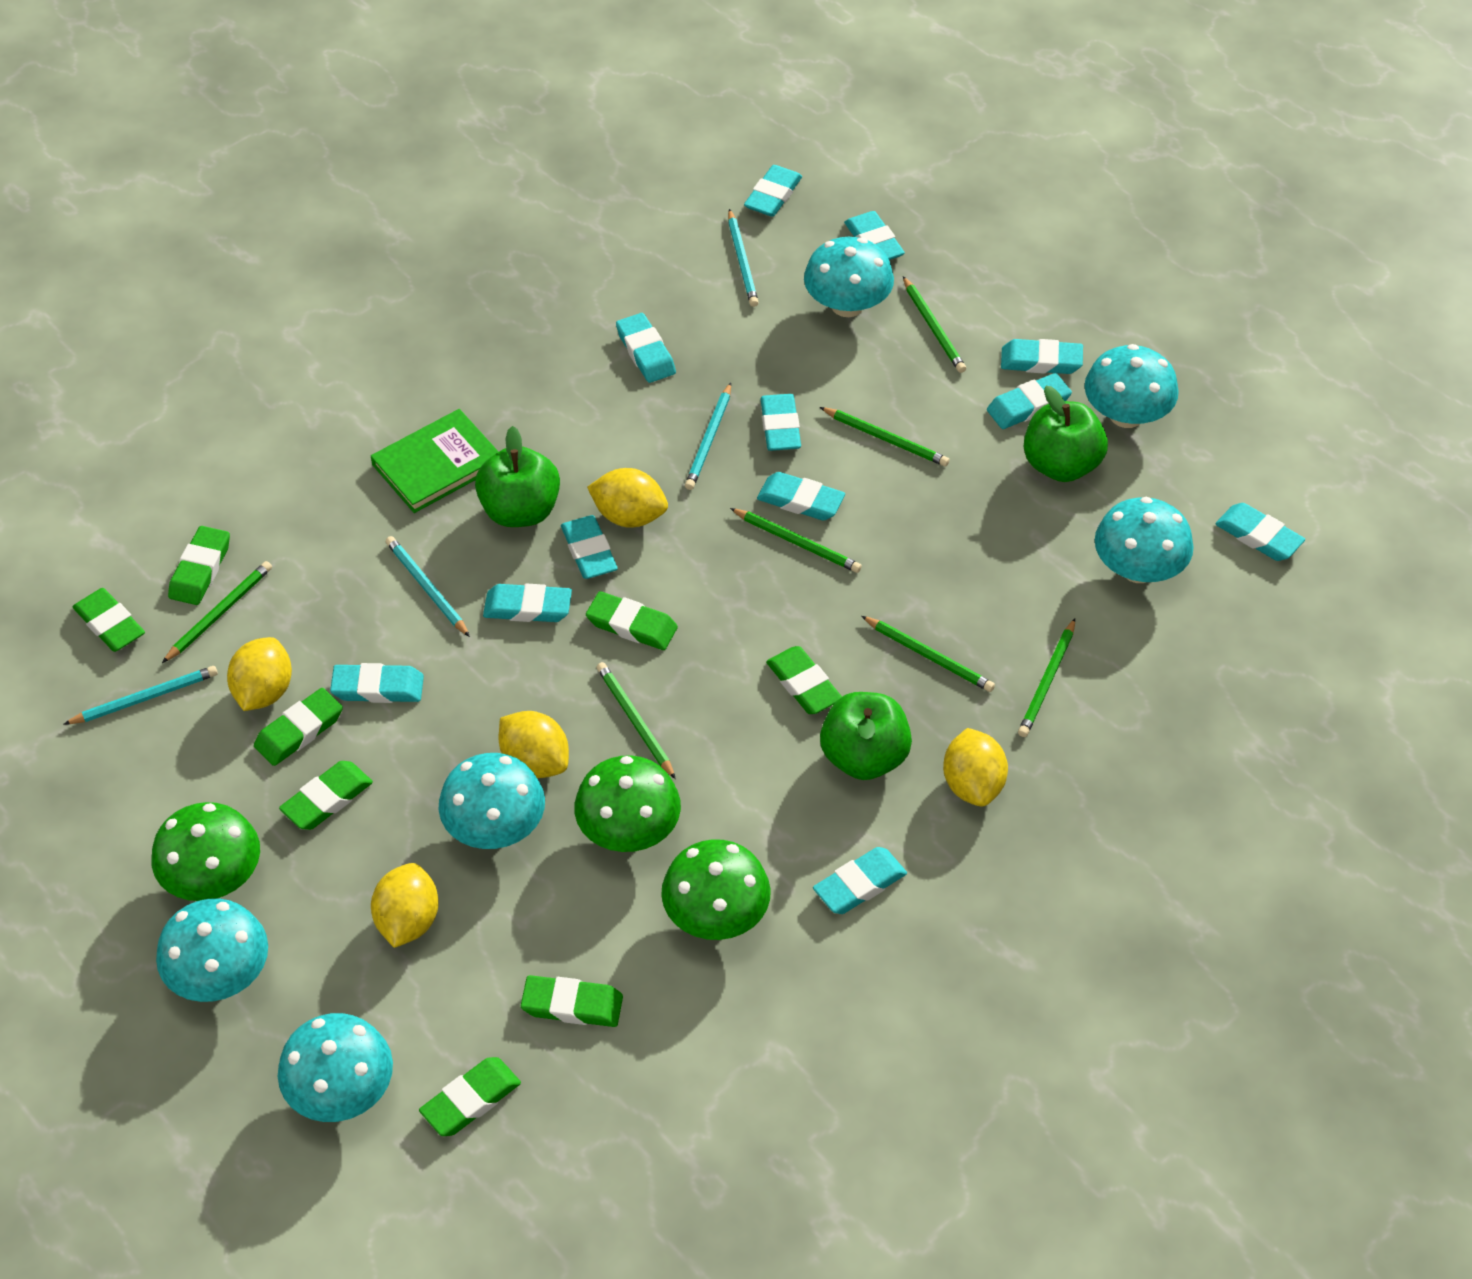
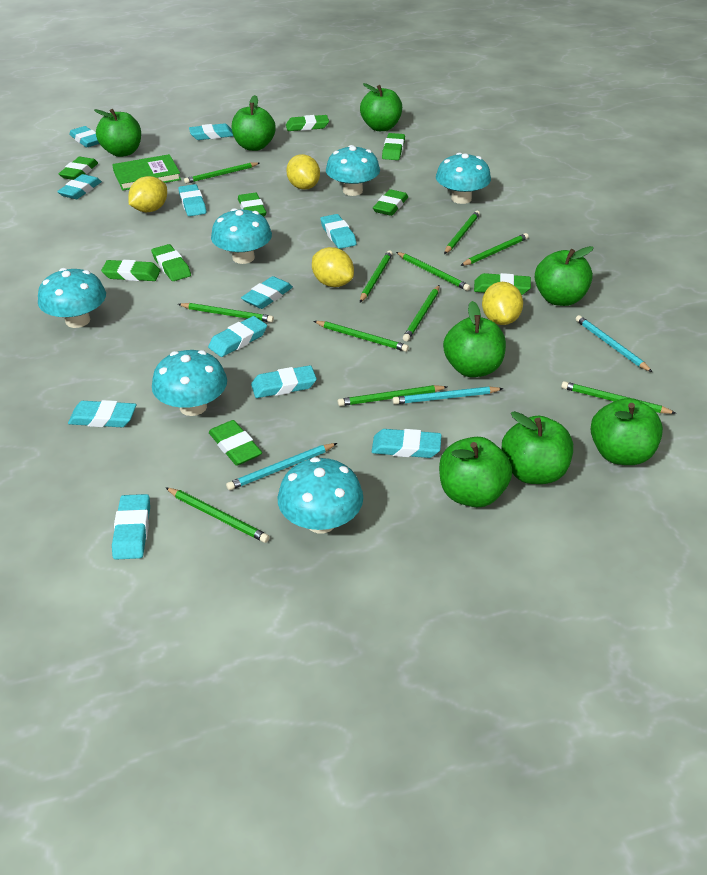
green apple: 3 -> 8
green eraser: 8 -> 9
green mushroom: 3 -> 0
green pencil: 7 -> 11
turquoise eraser: 12 -> 11
turquoise pencil: 4 -> 3
yellow lemon: 5 -> 4

